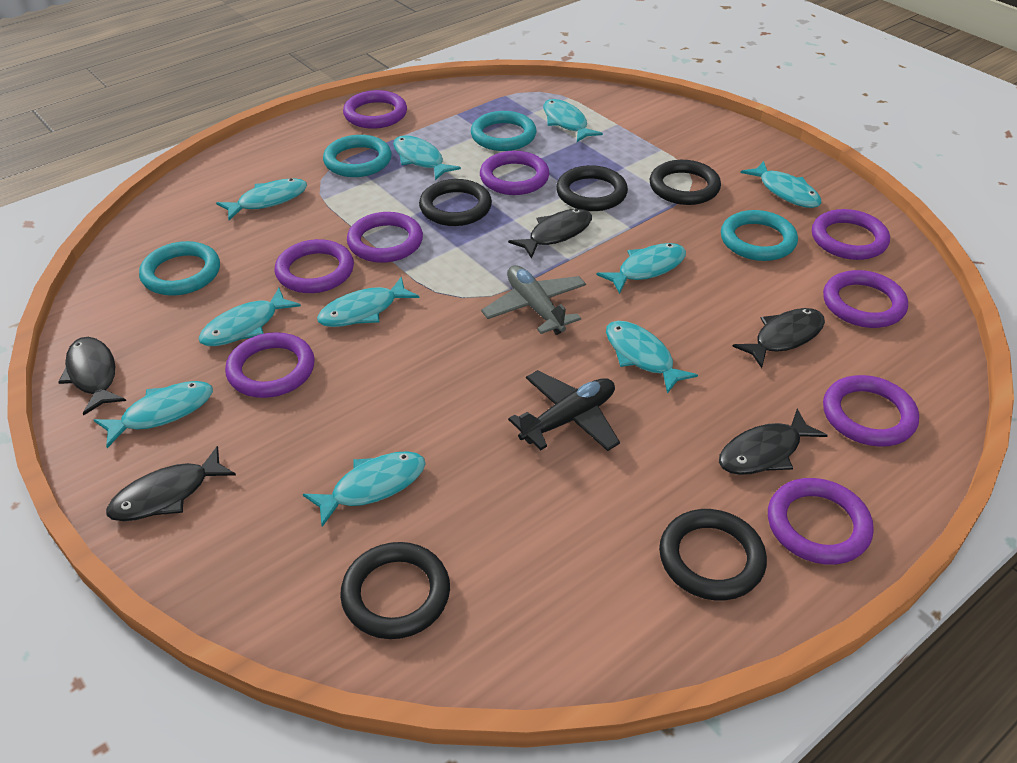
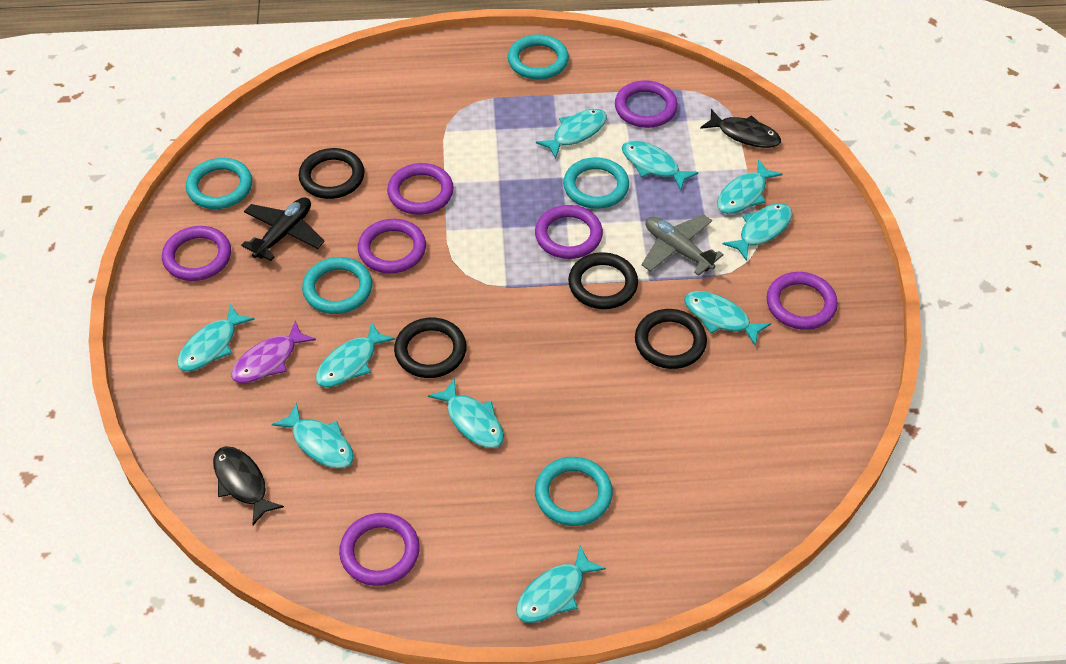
black fish: 5 -> 2
black ring: 5 -> 4
purple fish: 0 -> 1
purple ring: 9 -> 7
turquoise ring: 4 -> 5

